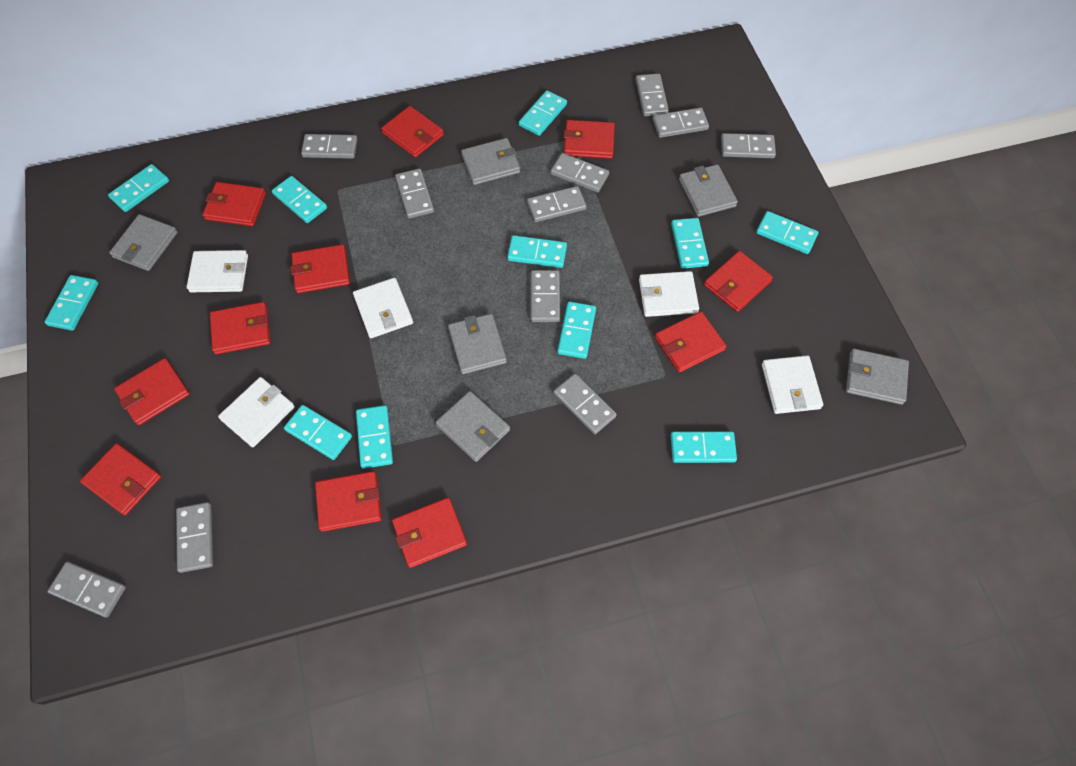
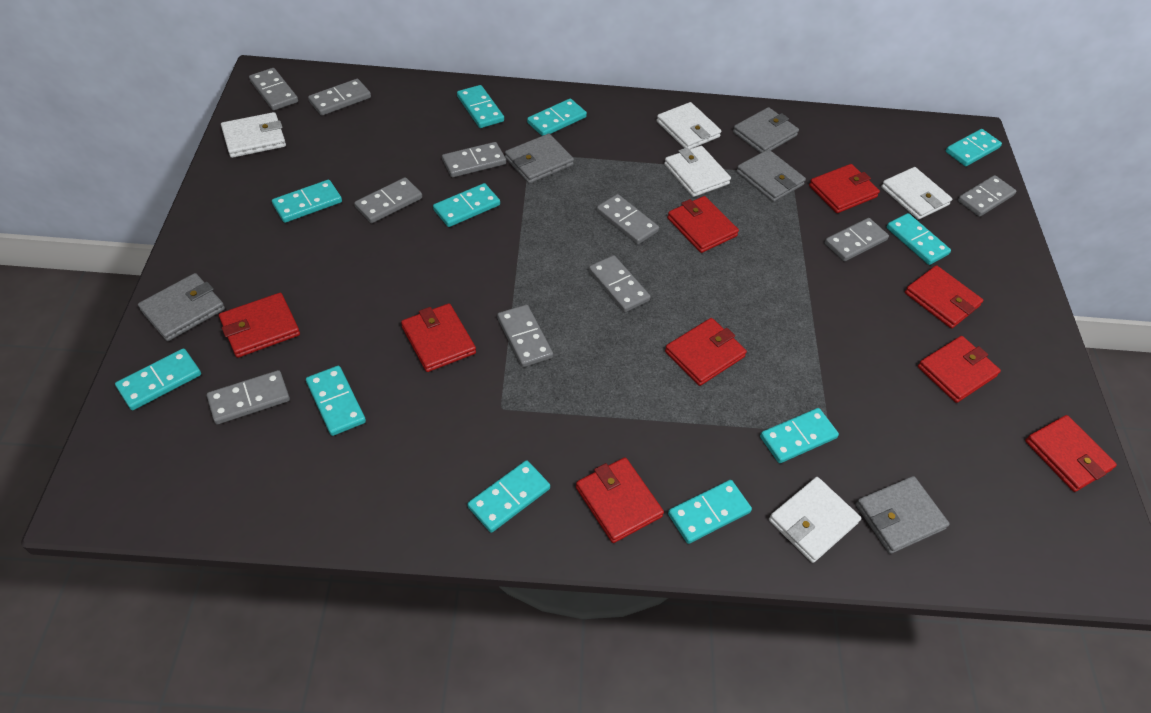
grey domino: 11 -> 10
grey wallet: 6 -> 5
red wallet: 11 -> 9

